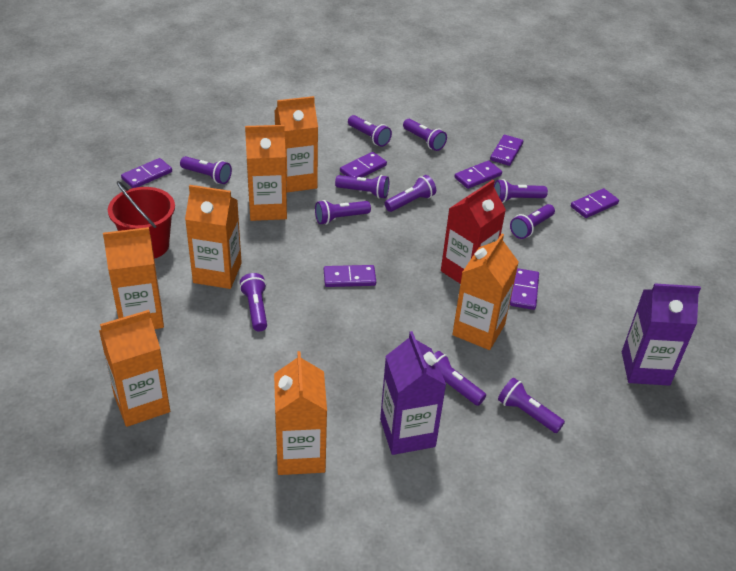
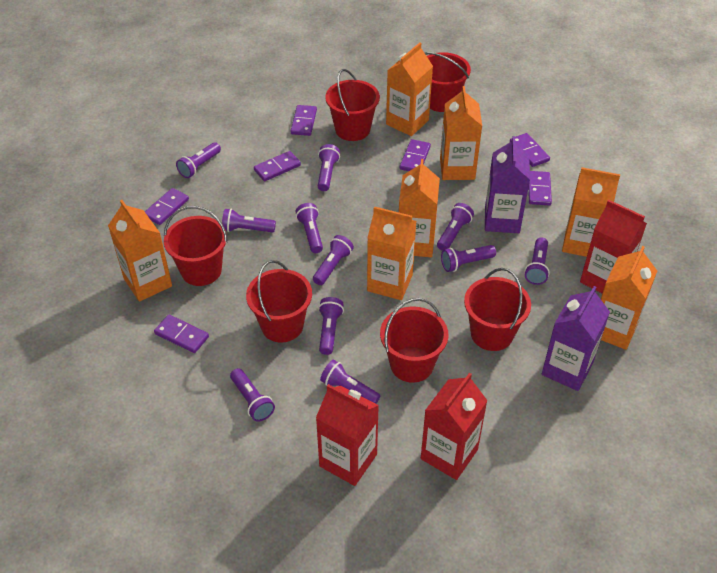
red bucket: 1 -> 6
red carton: 1 -> 3

